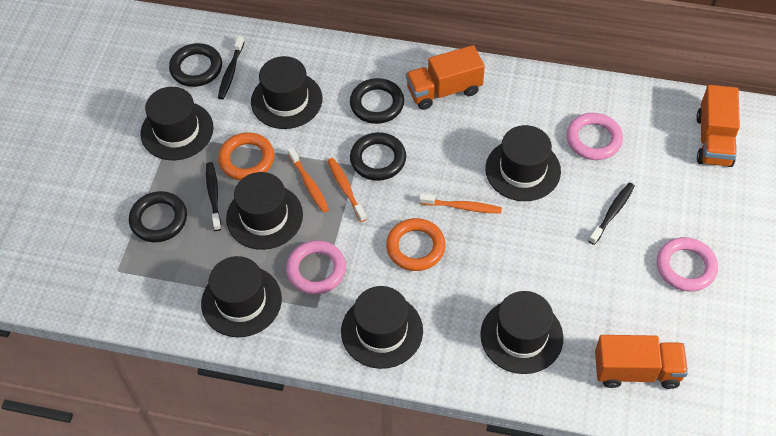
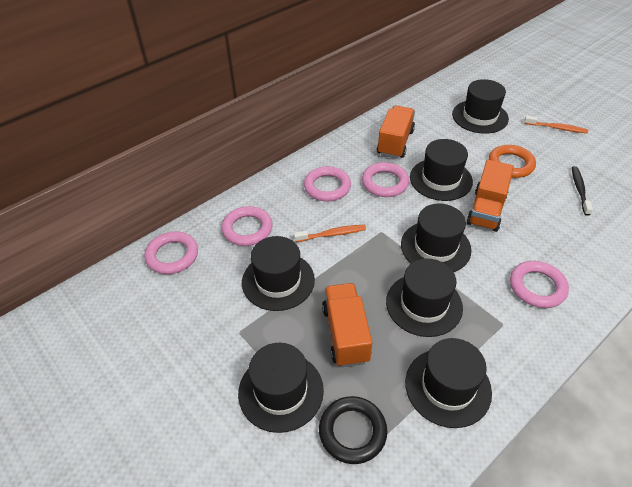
black ring: 4 -> 1
black toothbrush: 3 -> 1
orange ring: 2 -> 1
orange toothbrush: 3 -> 2
pink ring: 3 -> 5

